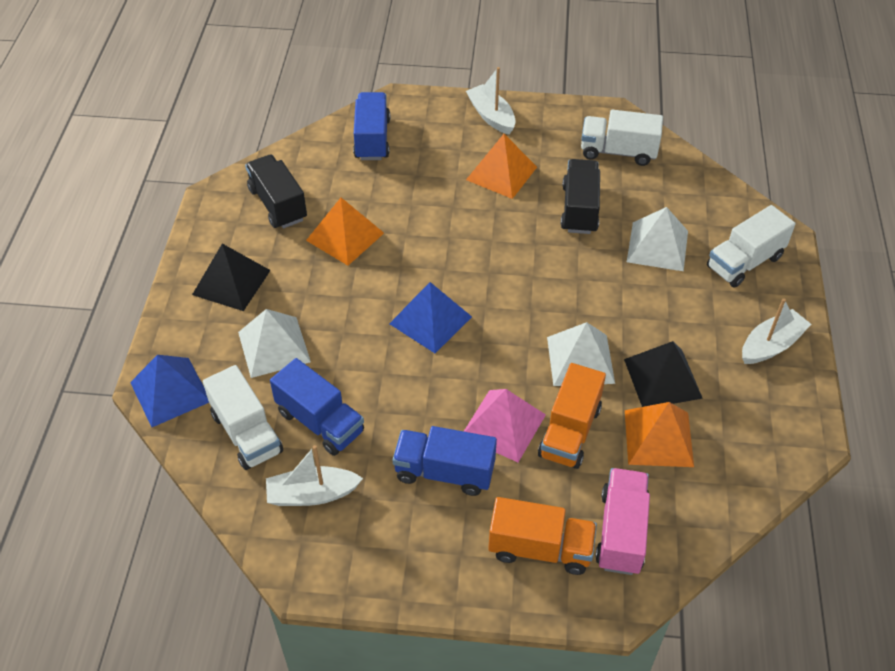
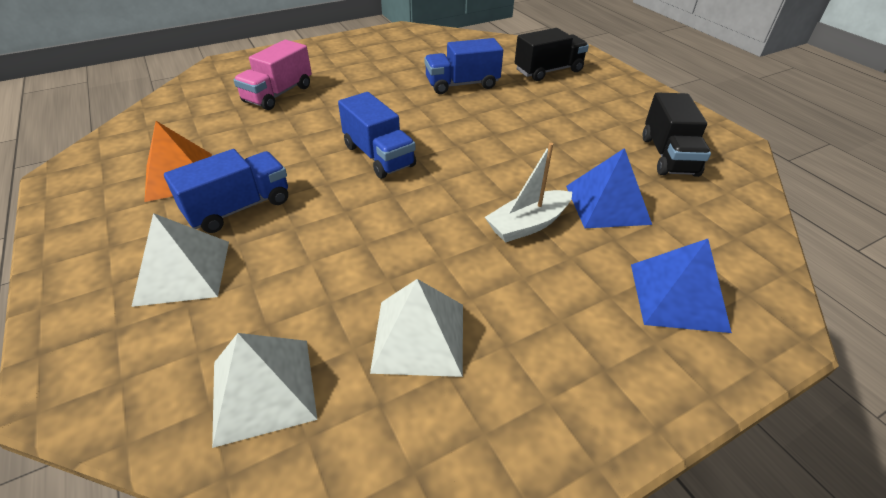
black pyramid: 2 -> 0
orange pyramid: 3 -> 1
orange truck: 2 -> 0
pink pyramid: 1 -> 0
white boat: 3 -> 1
white truck: 3 -> 0

